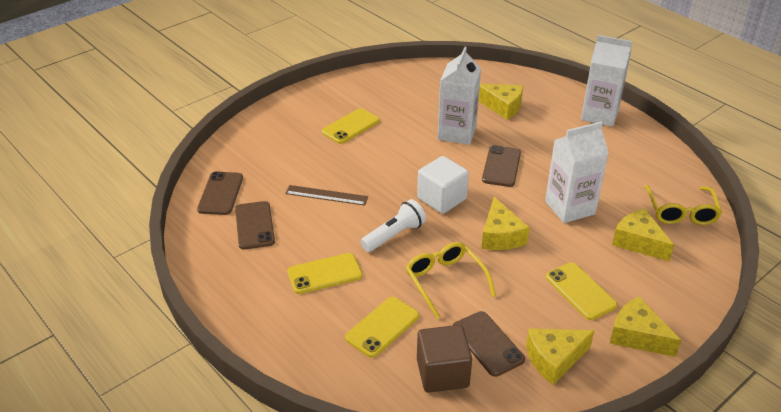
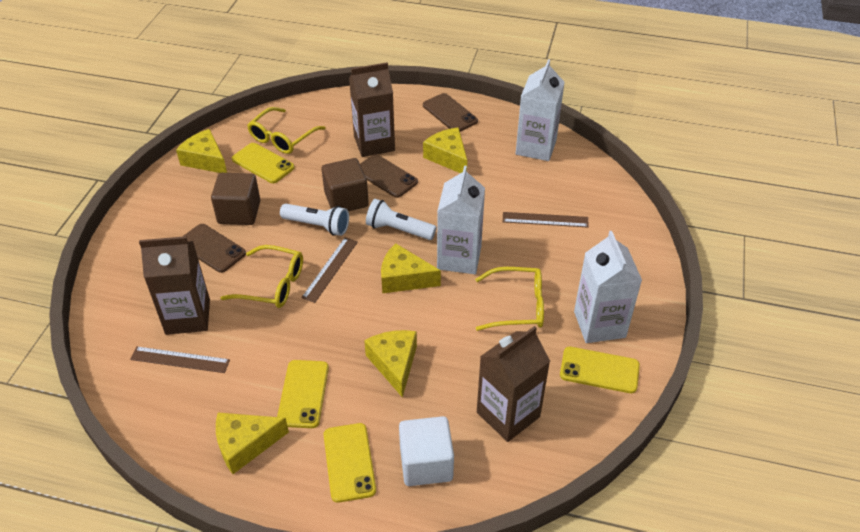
brown carton: 0 -> 3
brown cube: 1 -> 2
brown phone: 4 -> 3
brown ruler: 1 -> 3
white flashlight: 1 -> 2
yellow glasses: 2 -> 3

